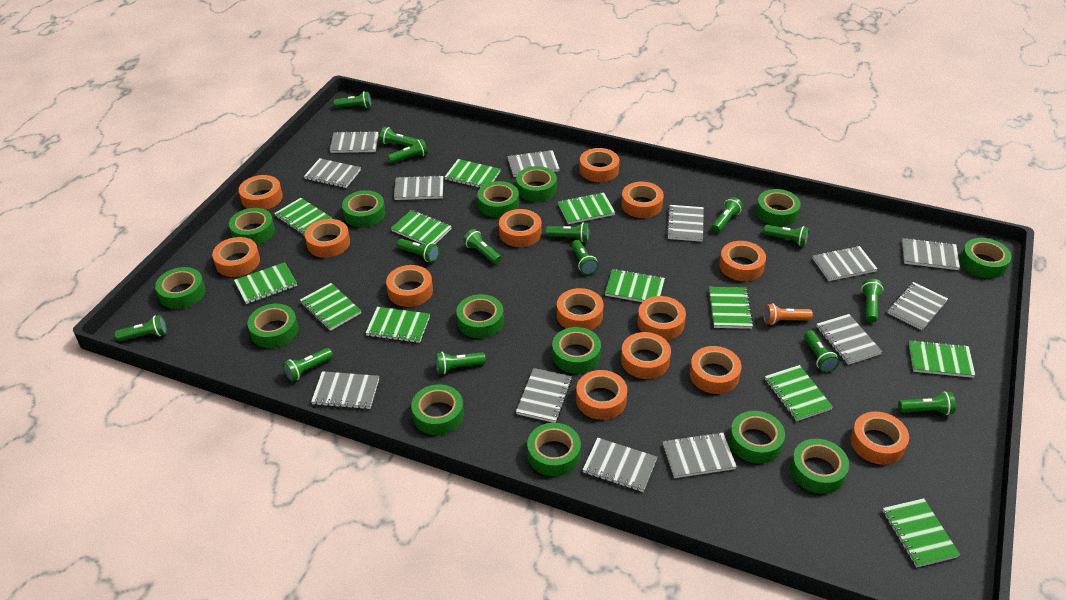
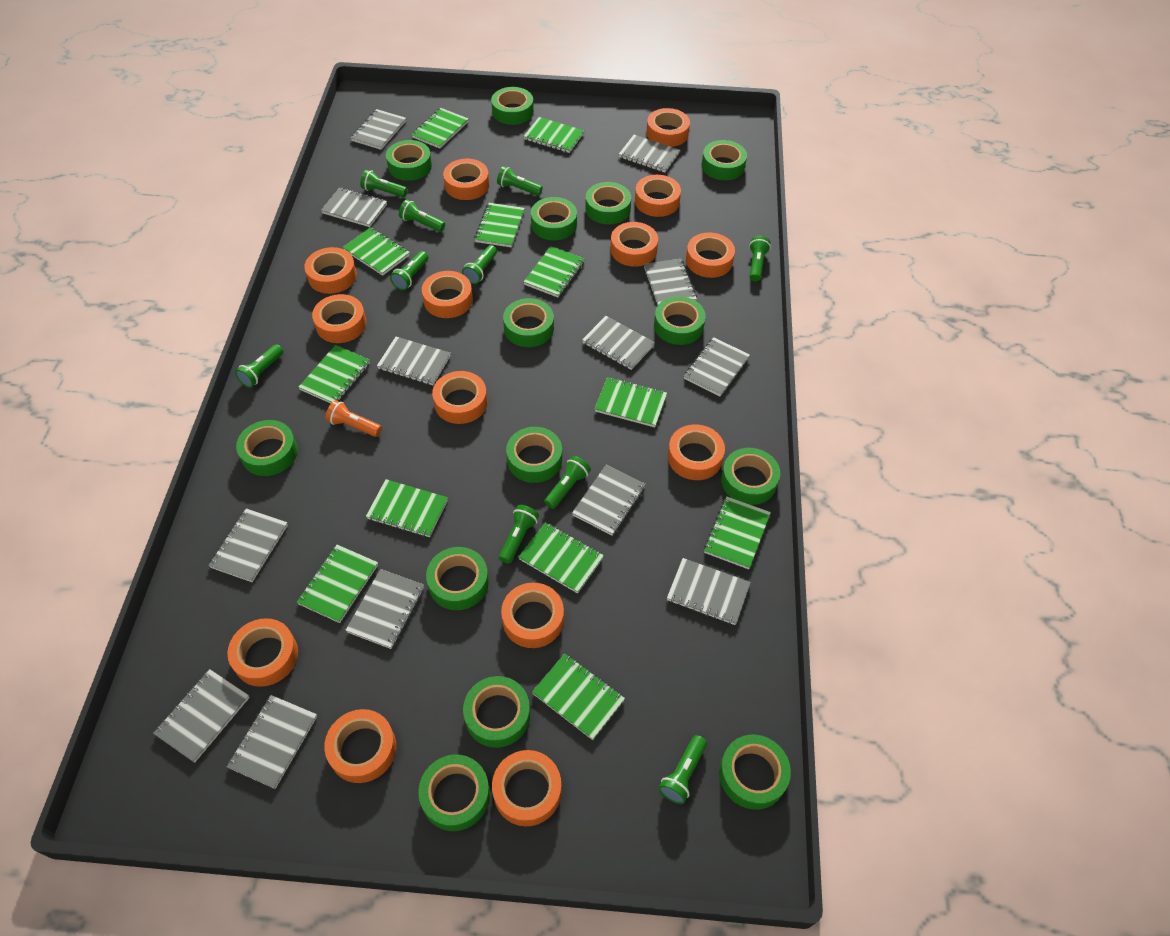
green flashlight: 15 -> 10

